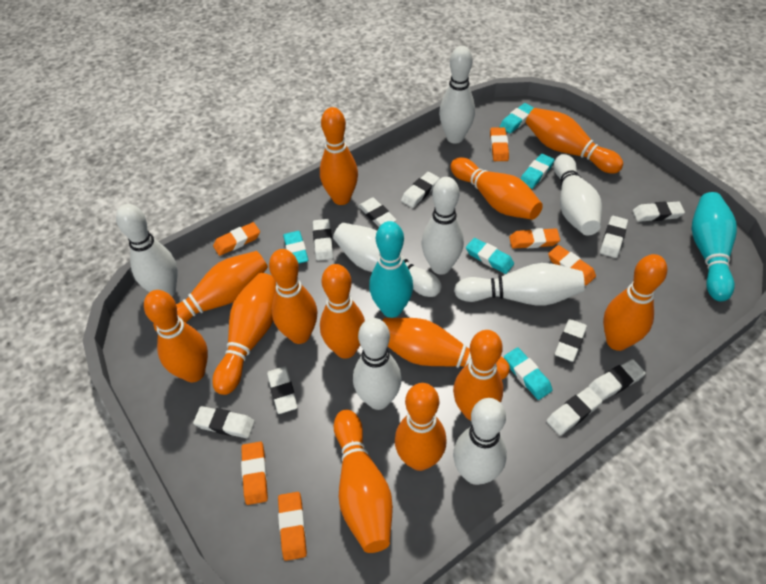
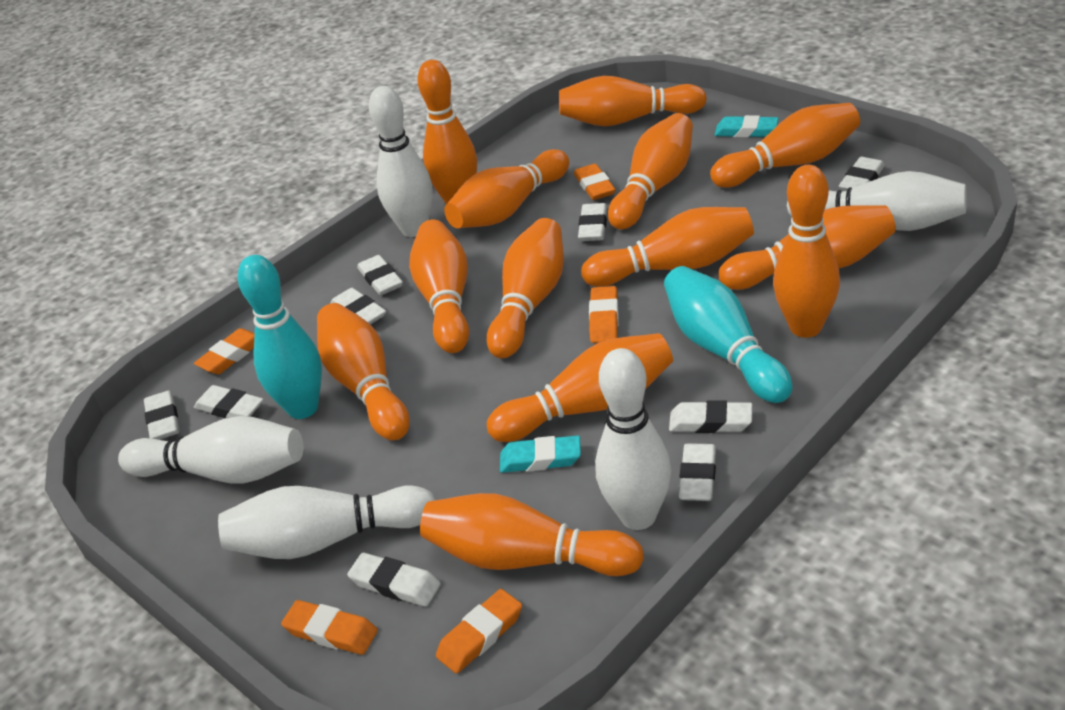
orange eraser: 6 -> 5
turquoise eraser: 5 -> 2
white bowling pin: 8 -> 5
white eraser: 10 -> 9

